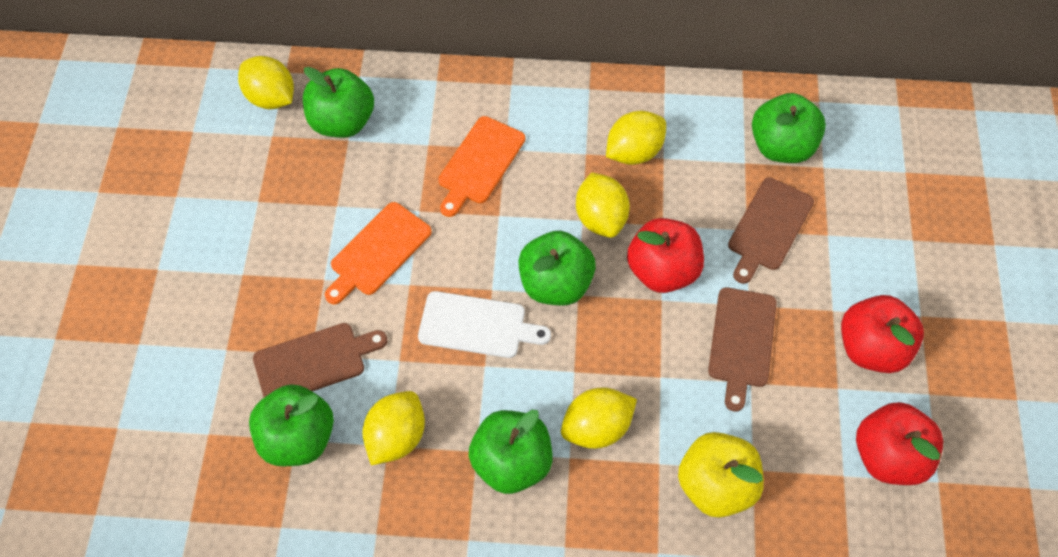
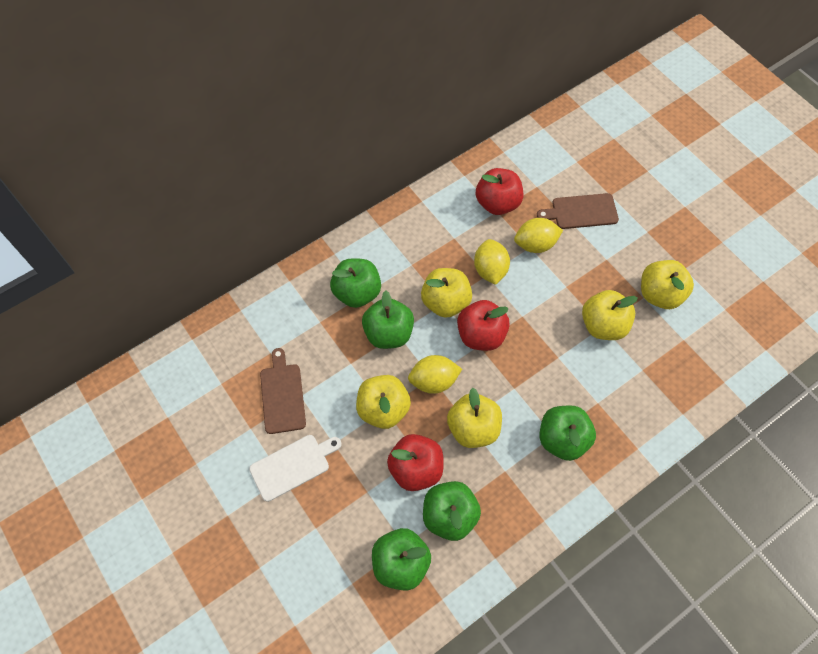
brown cutting board: 3 -> 2
orange cutting board: 2 -> 0
yellow apple: 1 -> 5
yellow lemon: 5 -> 3

